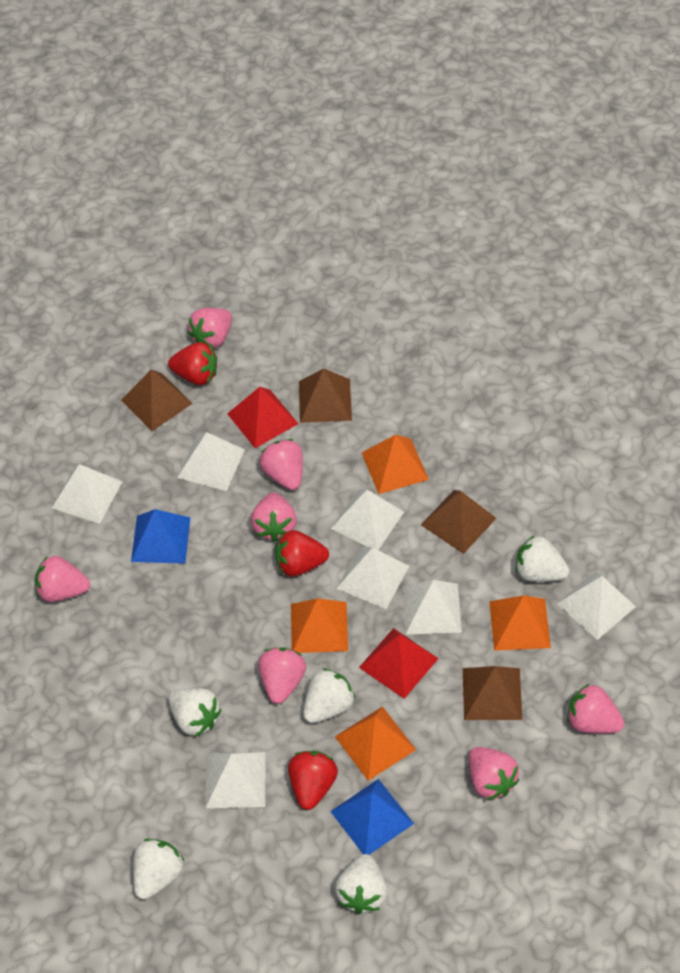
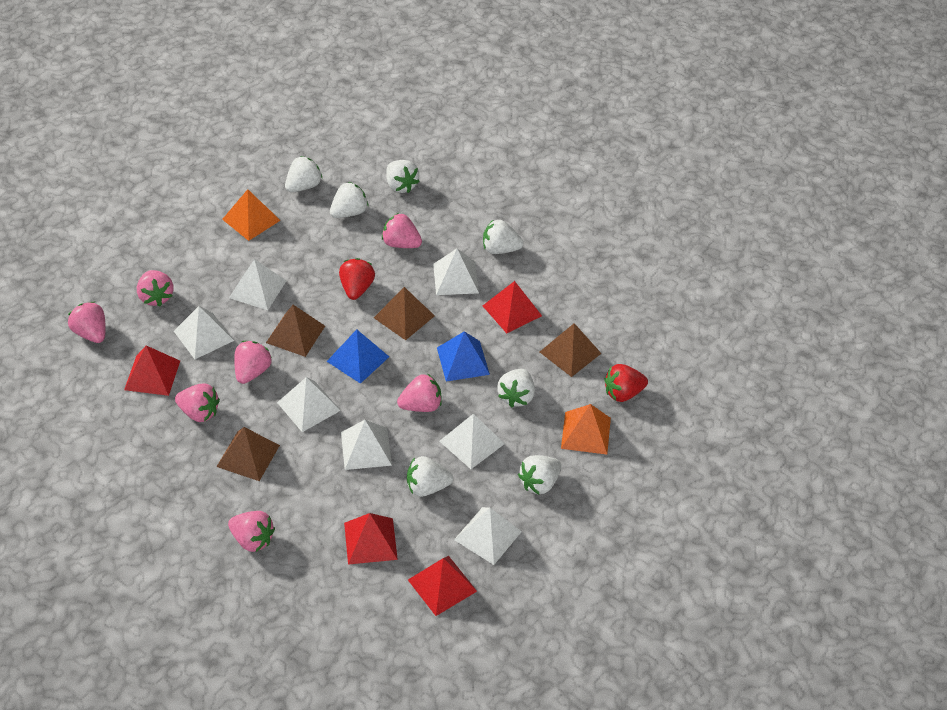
orange pyramid: 4 -> 2
red pyramid: 2 -> 4
red strawberry: 3 -> 2
white strawberry: 5 -> 7

